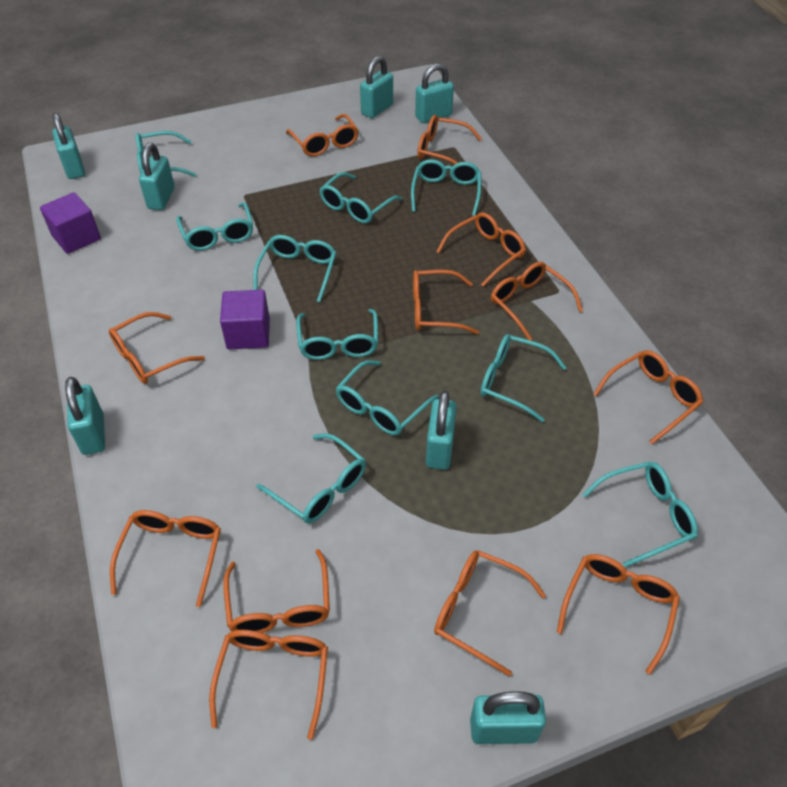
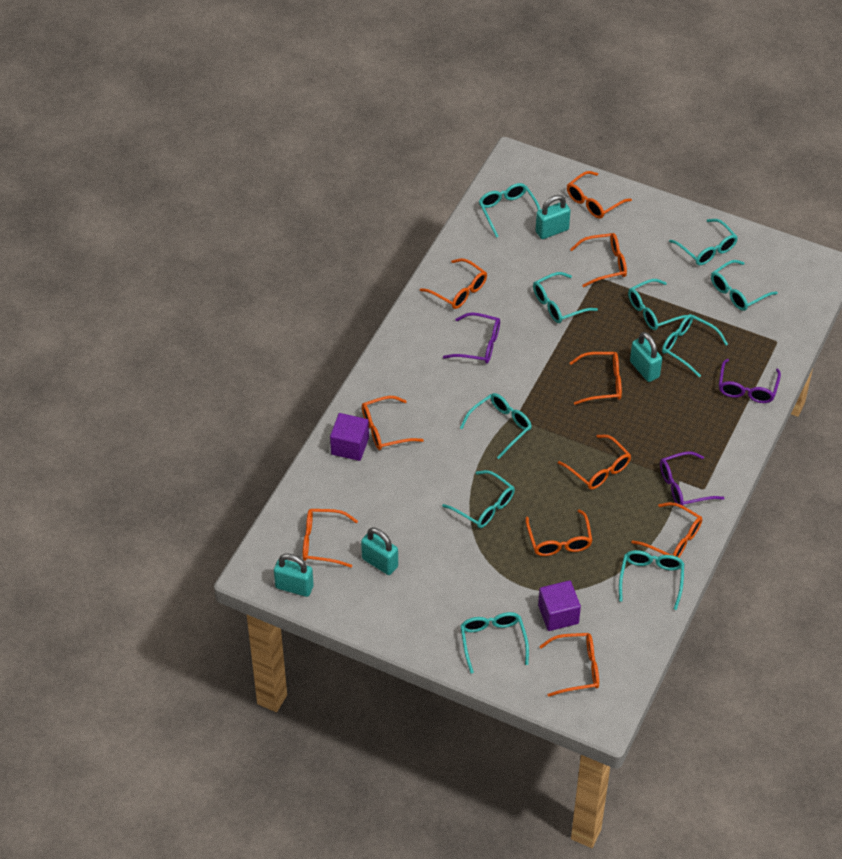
orange glasses: 12 -> 10
purple glasses: 0 -> 3
turquoise padlock: 7 -> 4

